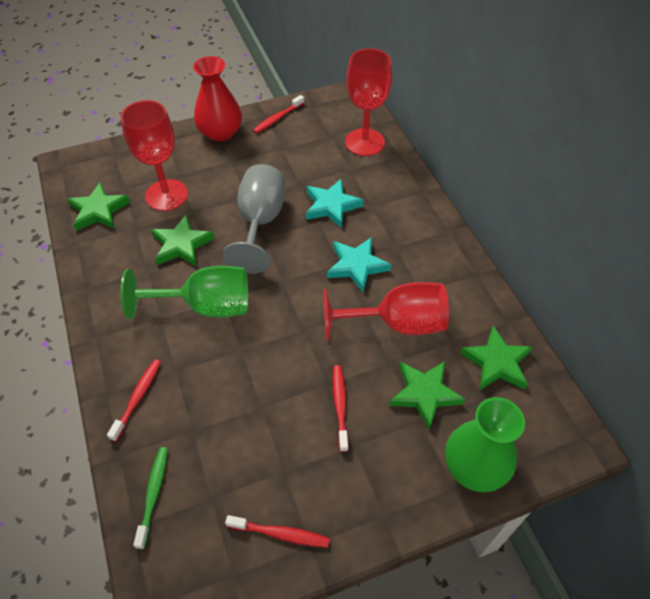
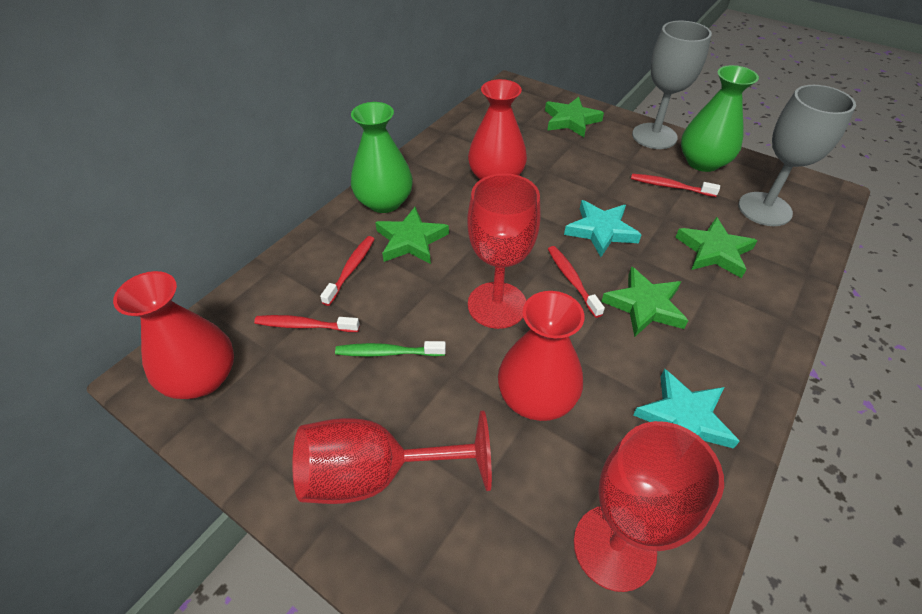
green goblet: 1 -> 0
green vase: 1 -> 2
grey goblet: 1 -> 2
red vase: 1 -> 3

